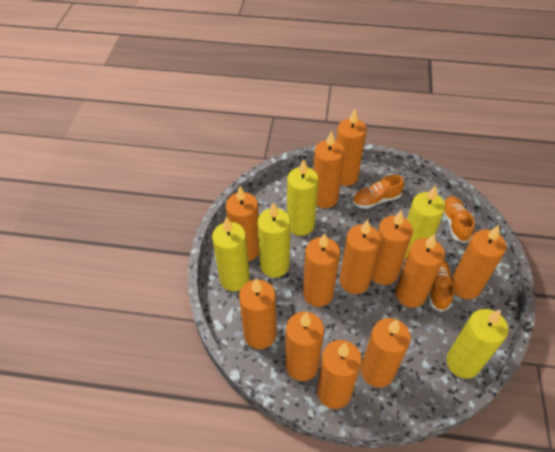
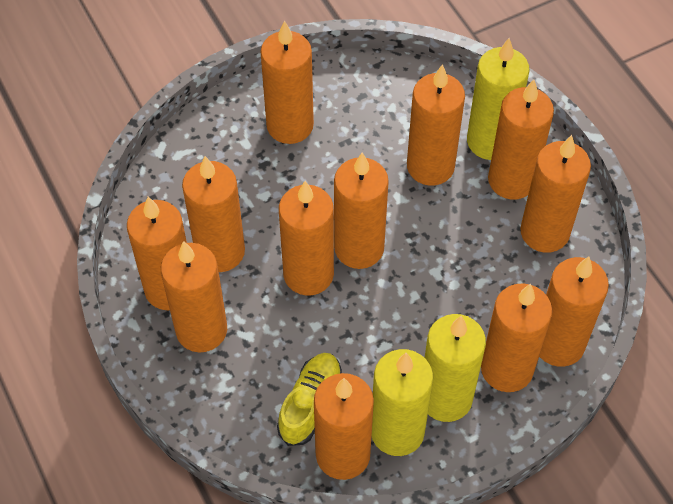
orange shoe: 3 -> 0
yellow candle: 5 -> 3
yellow shoe: 0 -> 1

